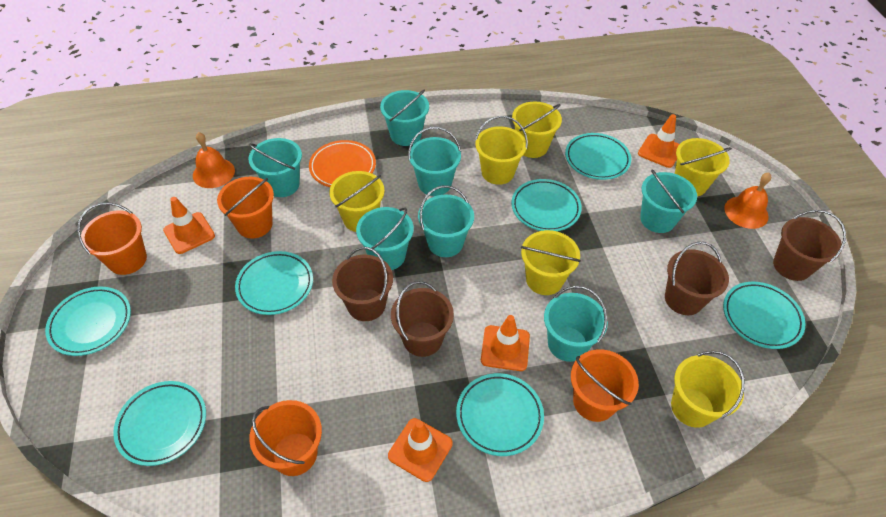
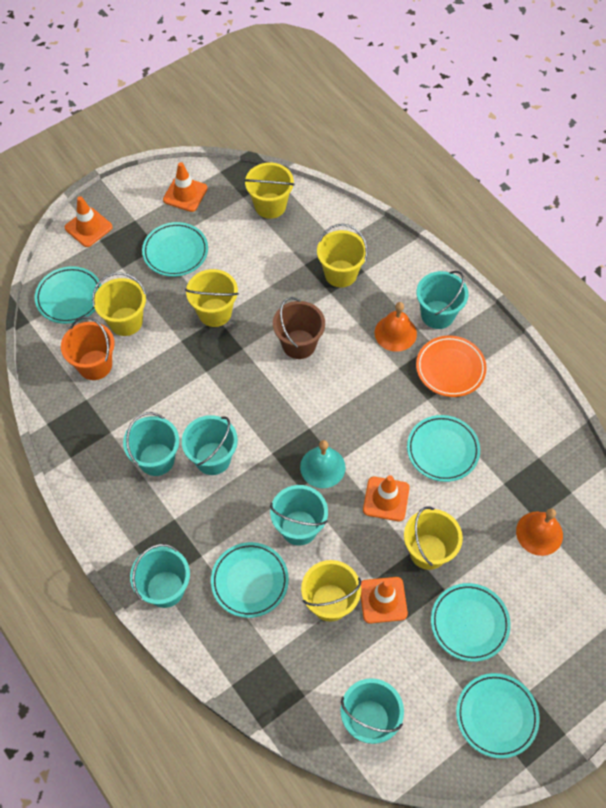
brown bucket: 4 -> 1
orange bucket: 4 -> 1
turquoise bell: 0 -> 1
turquoise bucket: 7 -> 6
turquoise plate: 7 -> 6

